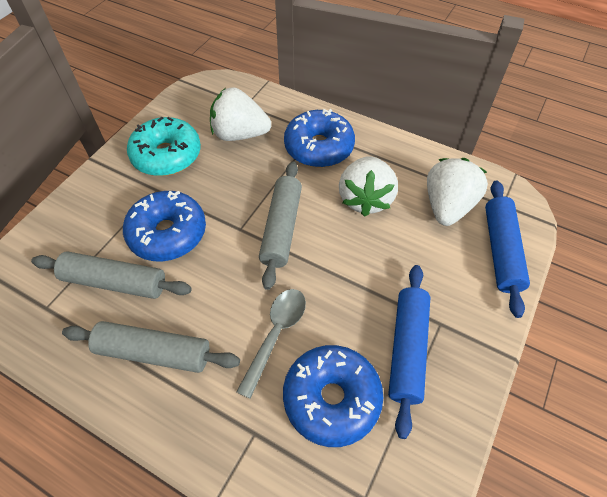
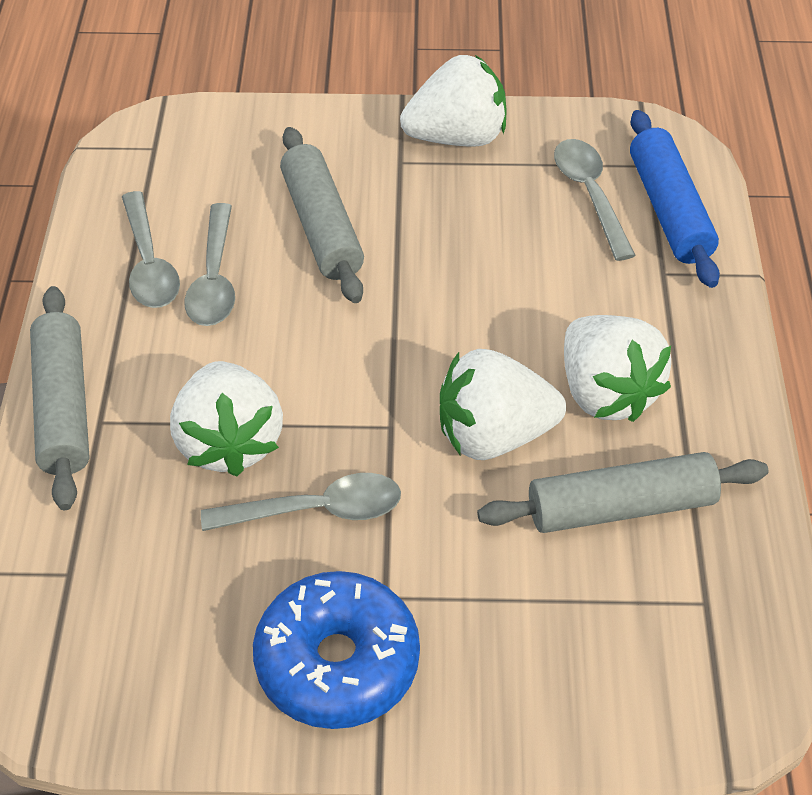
blue donut: 3 -> 1
blue rolling pin: 2 -> 1
grey spoon: 1 -> 4
turquoise donut: 1 -> 0
white strawberry: 3 -> 4

